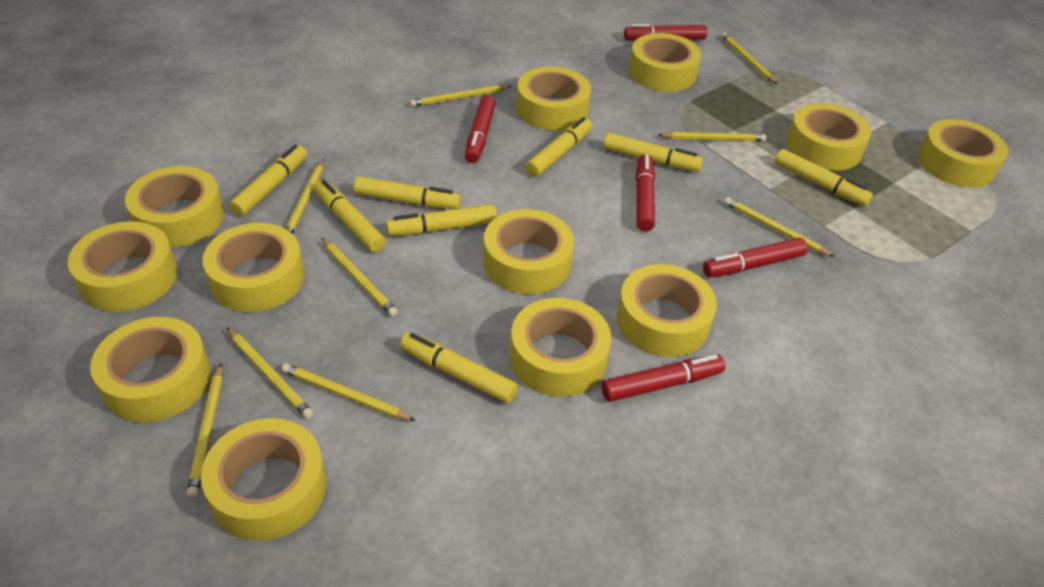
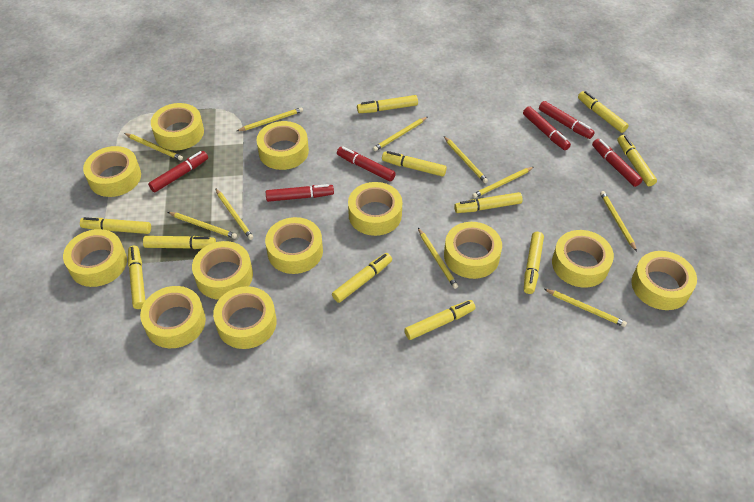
red marker: 5 -> 6
yellow marker: 8 -> 11
yellow pencil: 9 -> 10

